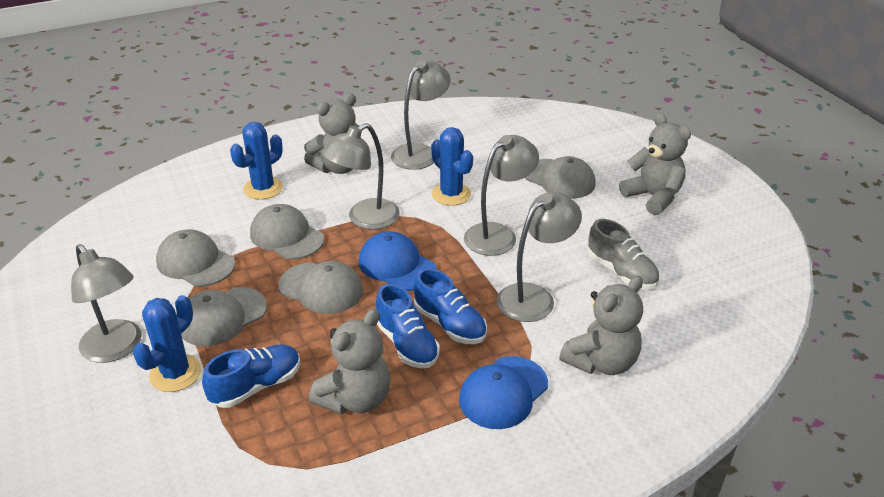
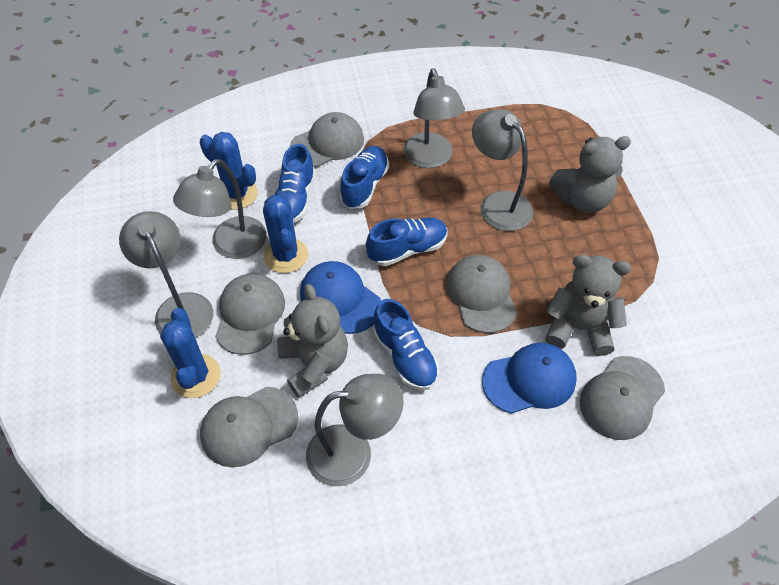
blue shoe: 3 -> 4
grey shoe: 1 -> 0
grey teddy bear: 4 -> 3

